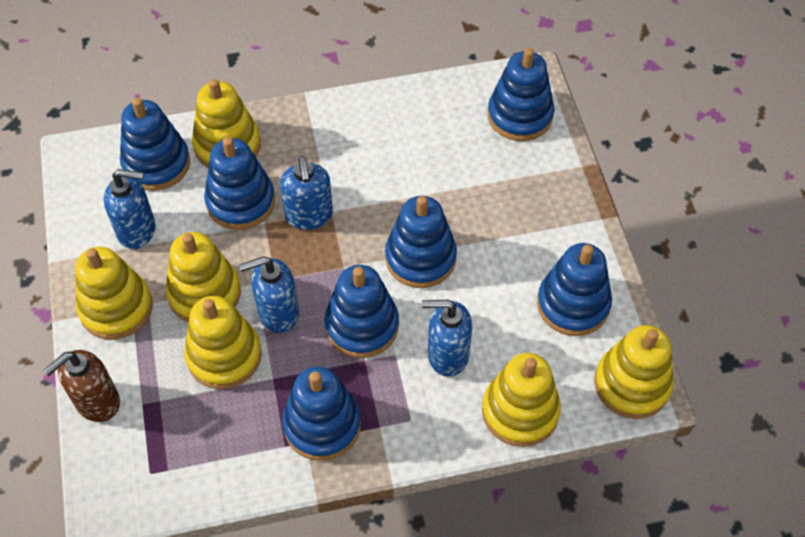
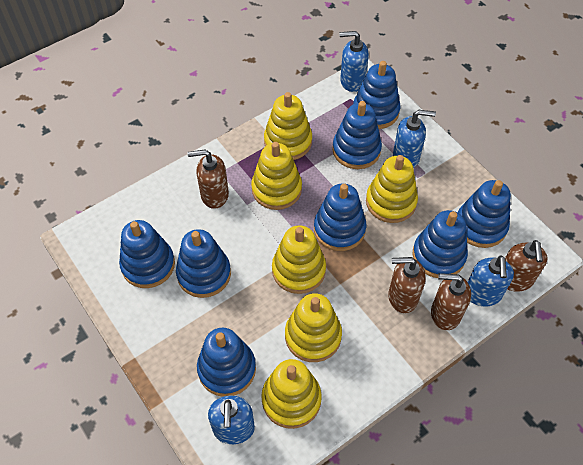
blue stacking toy: 7 -> 8
brown soap dispenser: 1 -> 4

